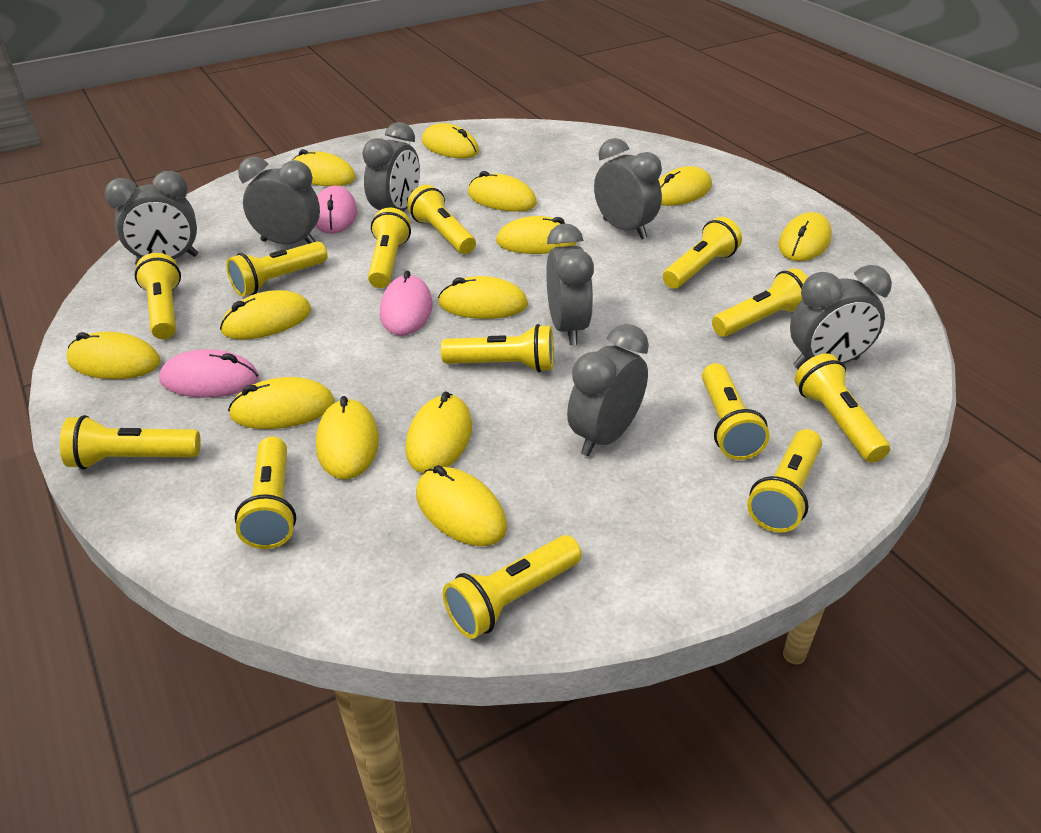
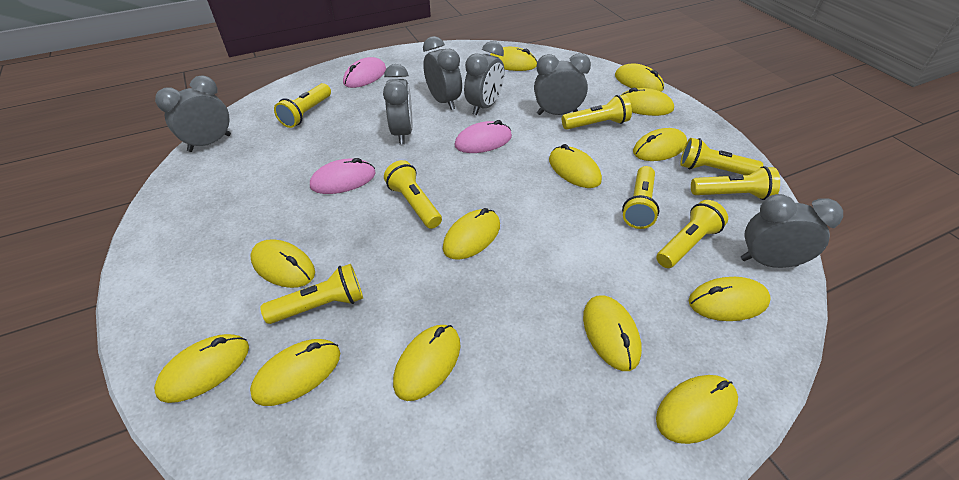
grey clock: 7 -> 6
yellow flashlight: 13 -> 8

